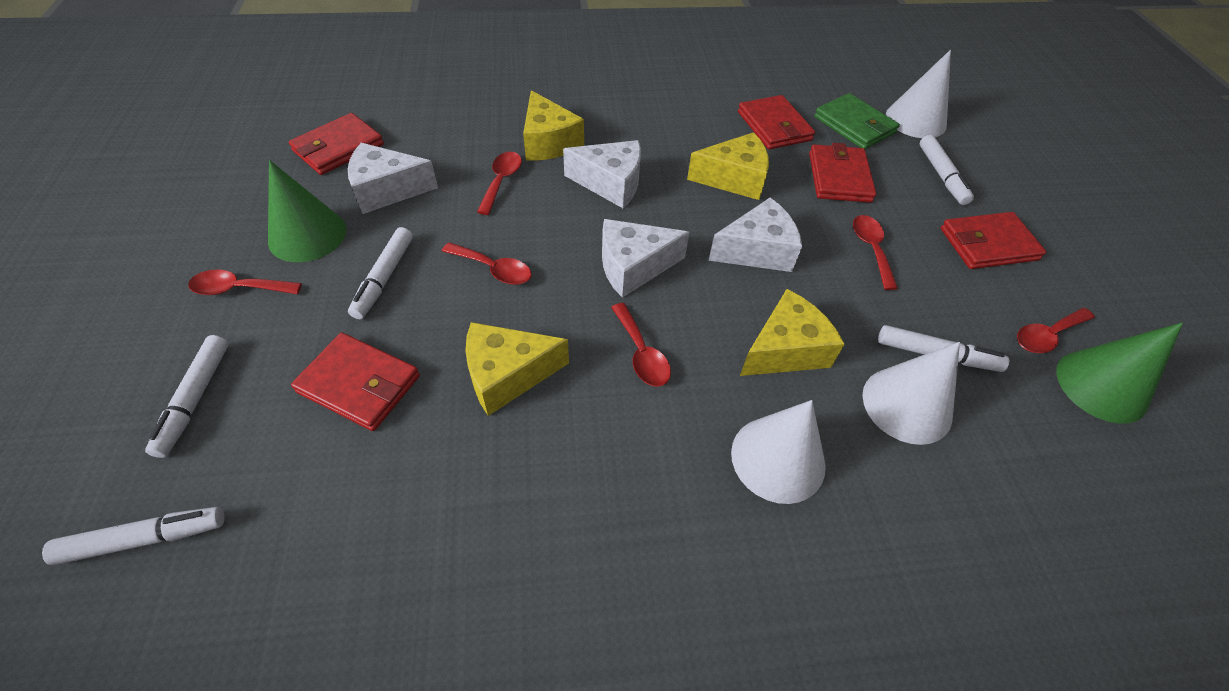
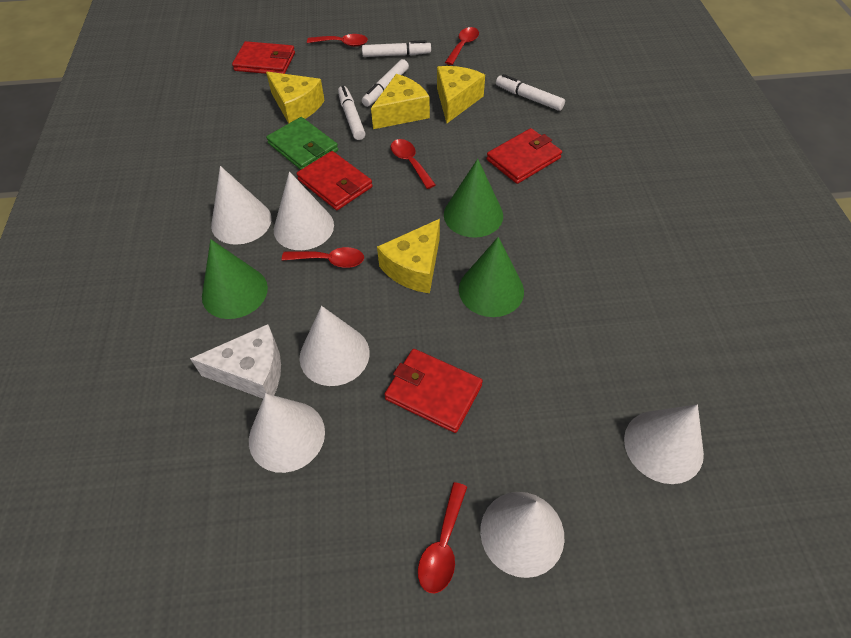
green cone: 2 -> 3
red spoon: 6 -> 5
red wallet: 5 -> 4
white cheese: 4 -> 1
white cone: 3 -> 6
white marker: 5 -> 4

